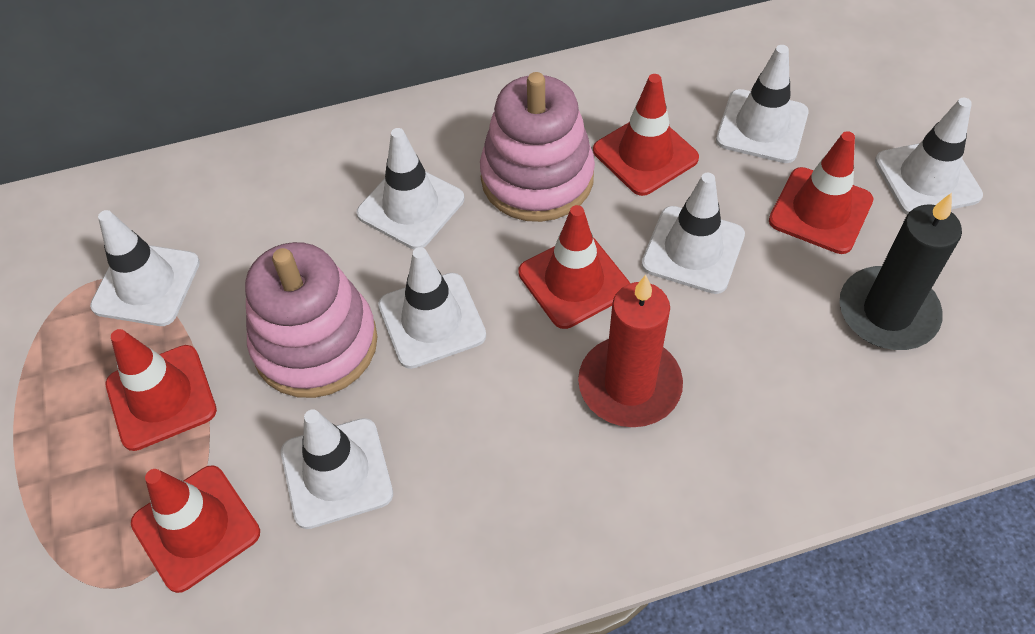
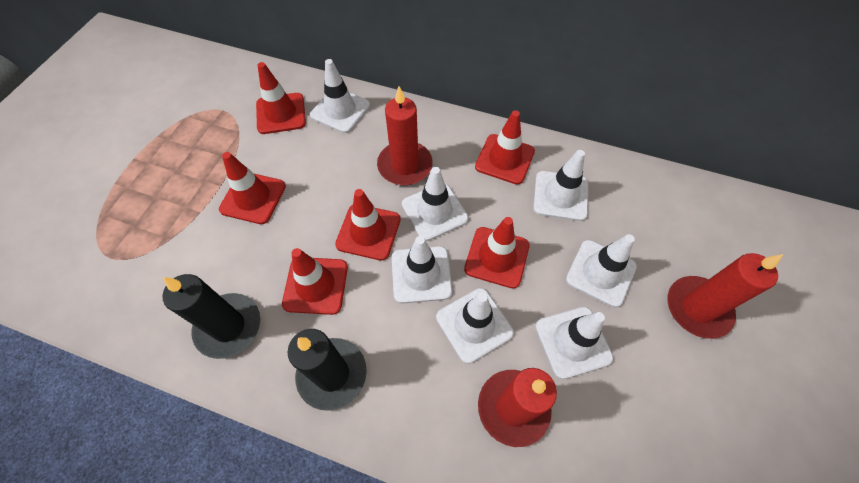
black candle: 1 -> 2
pink stacking toy: 2 -> 0
red candle: 1 -> 3
red traffic cone: 5 -> 6

